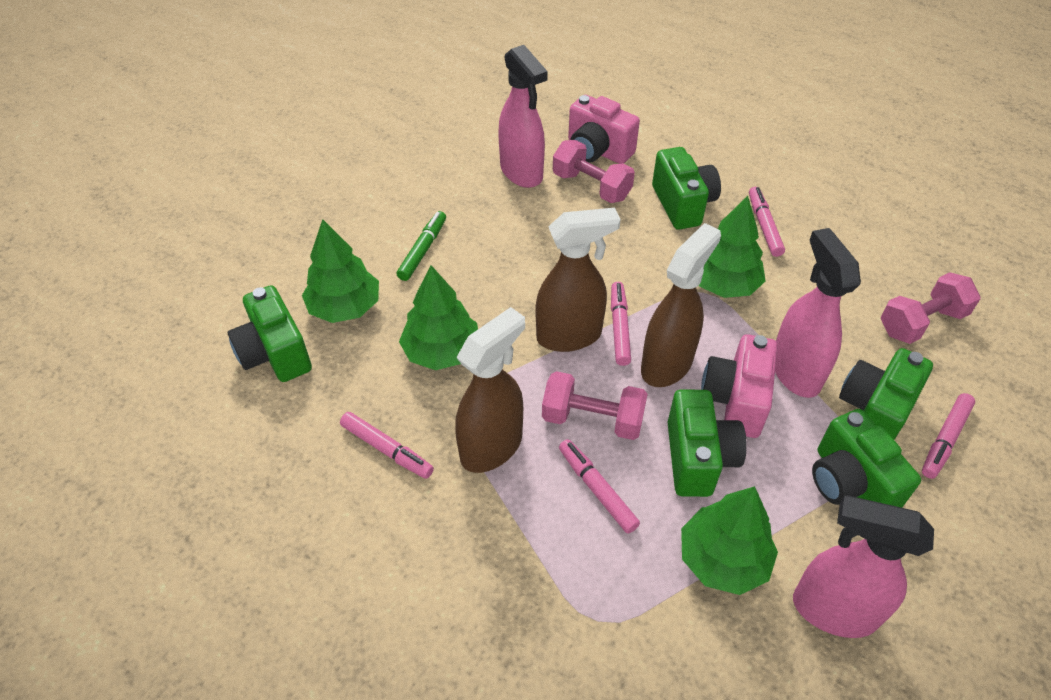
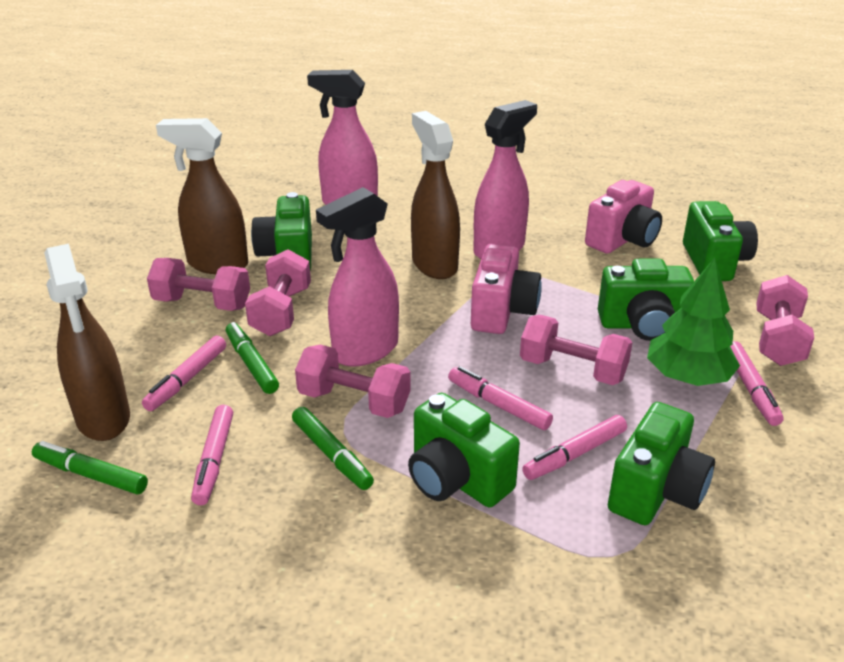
green marker: 1 -> 3
green tree: 4 -> 1
pink dumbbell: 3 -> 5

